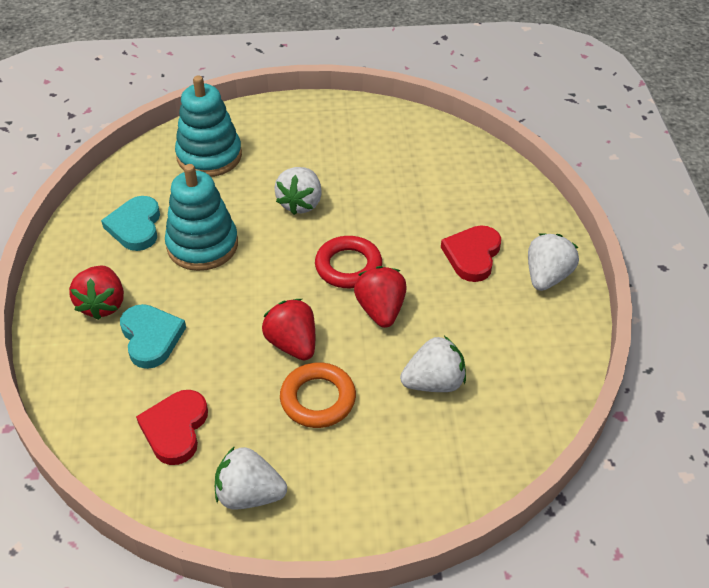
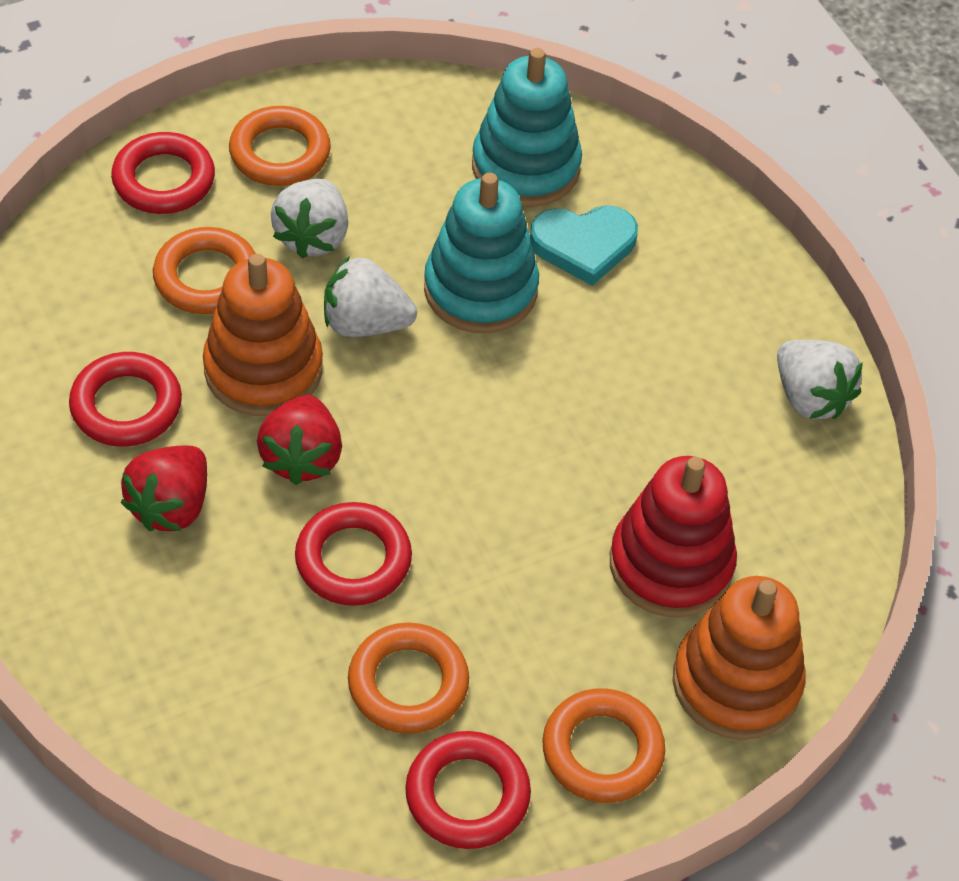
orange ring: 1 -> 4
orange stacking toy: 0 -> 2
red heart: 2 -> 0
red ring: 1 -> 4
red stacking toy: 0 -> 1
red strawberry: 3 -> 2
turquoise heart: 2 -> 1
white strawberry: 4 -> 3

